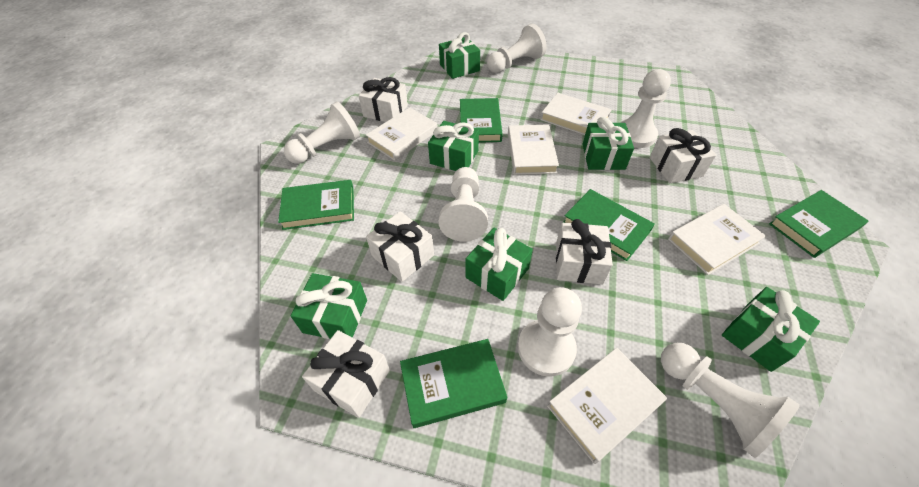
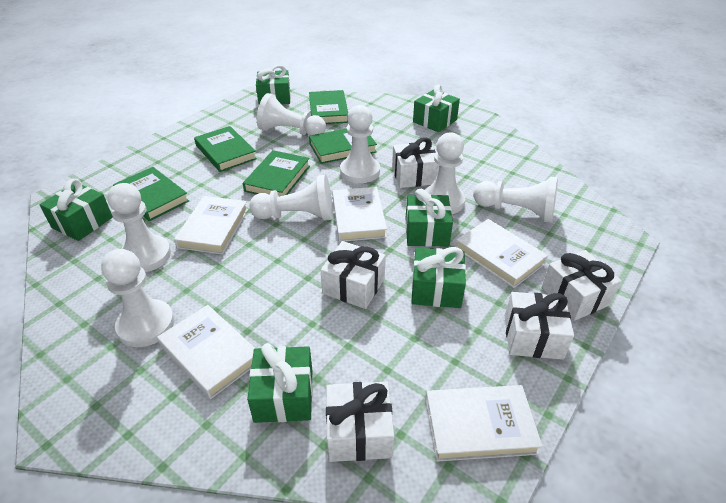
white pawn: 6 -> 7

